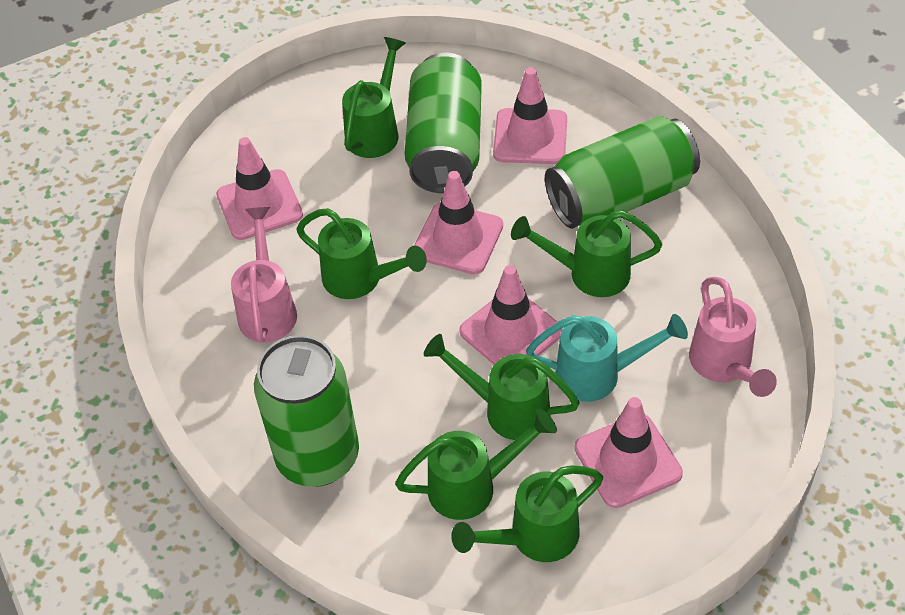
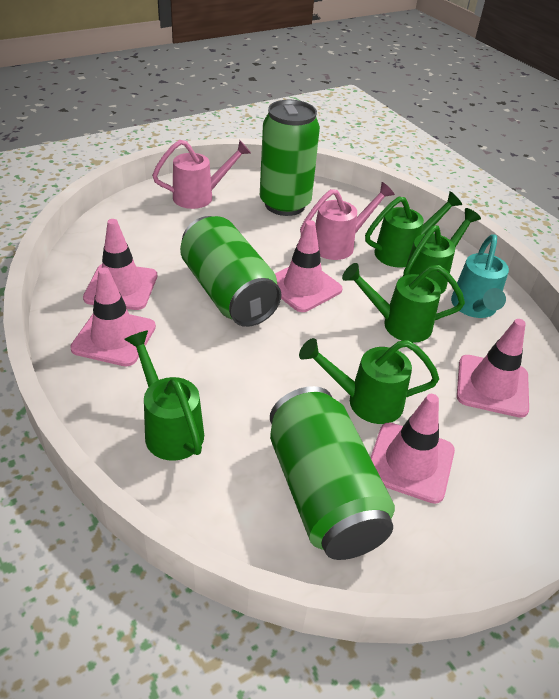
green watering can: 6 -> 5

